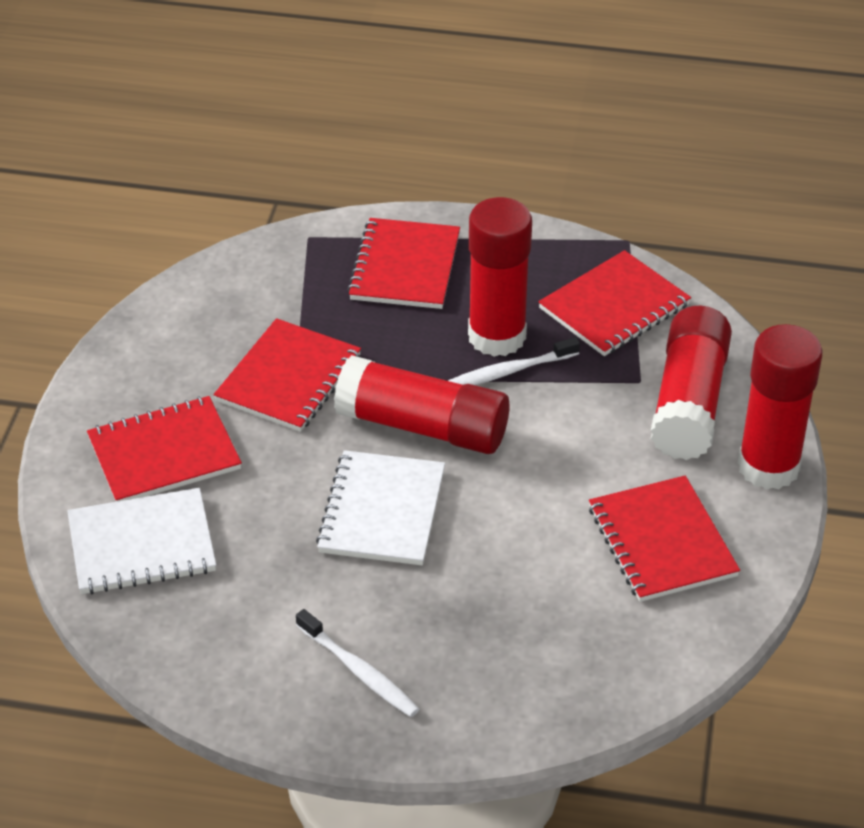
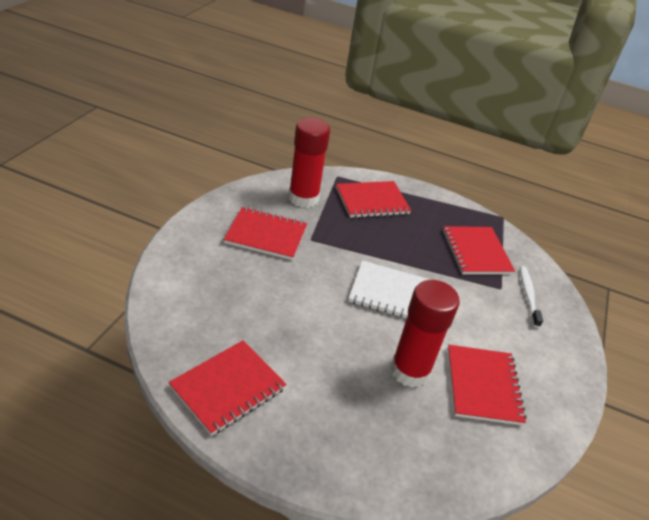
red glue stick: 4 -> 2
white notebook: 2 -> 1
white toothbrush: 2 -> 1

